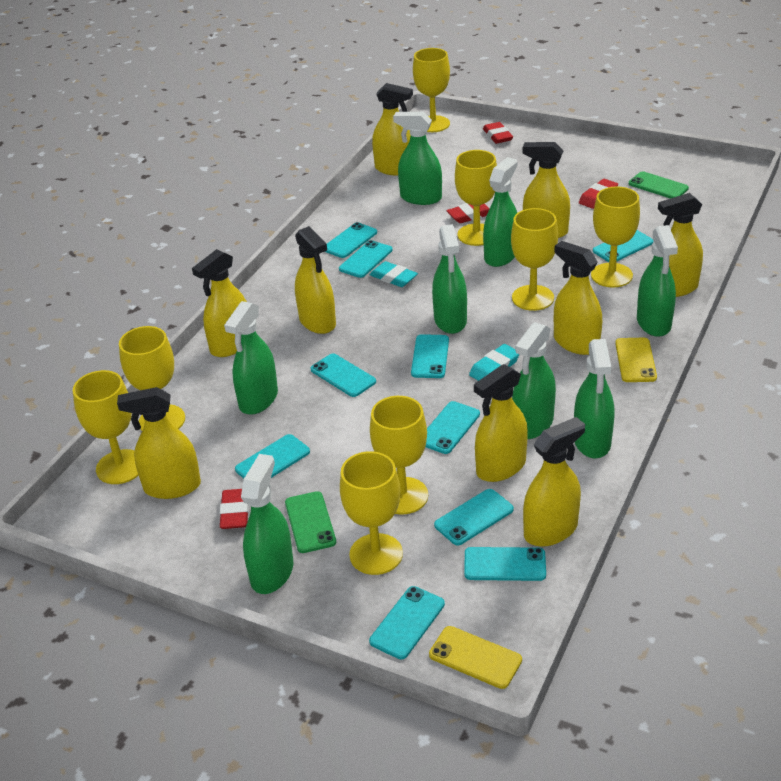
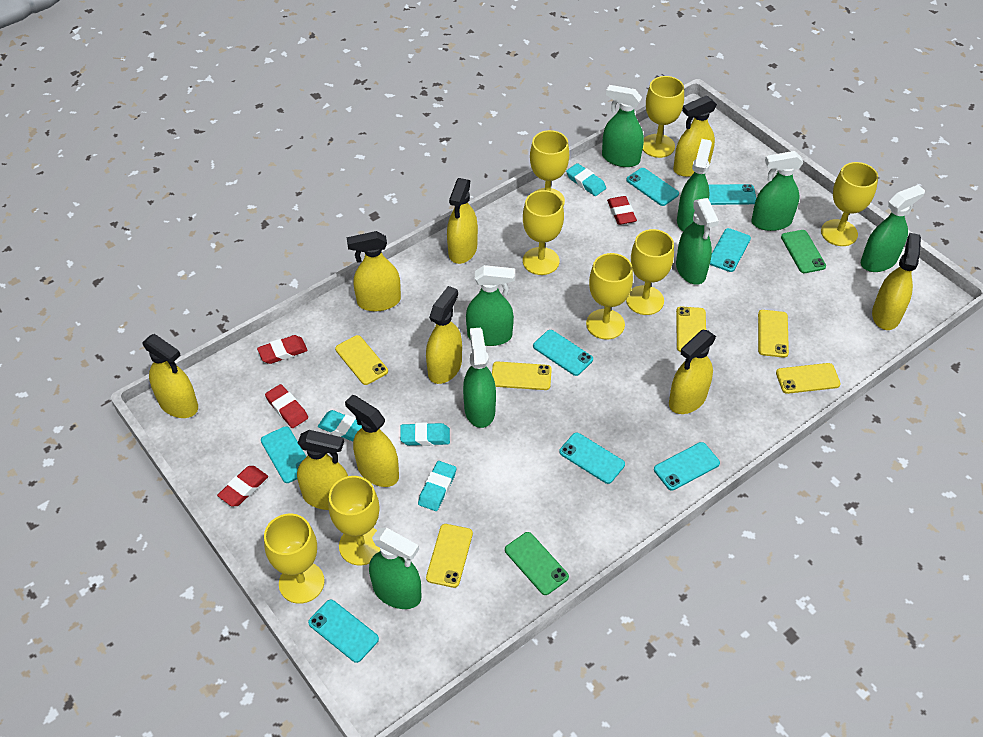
turquoise eraser: 2 -> 4
turquoise phone: 10 -> 8
yellow phone: 2 -> 6

